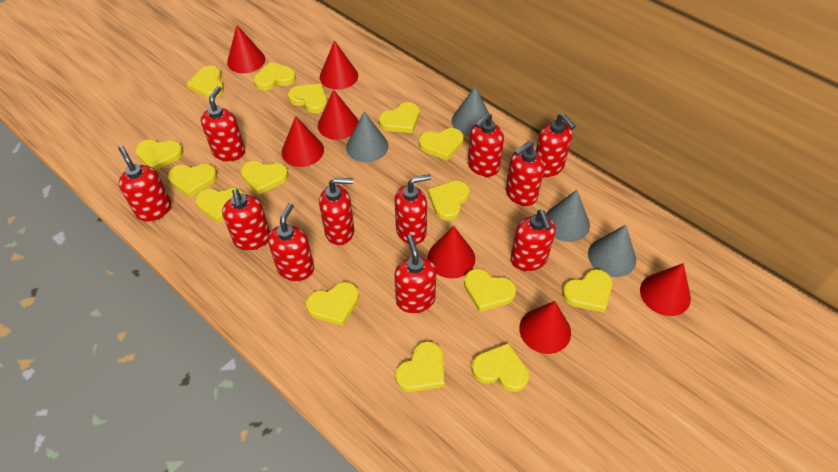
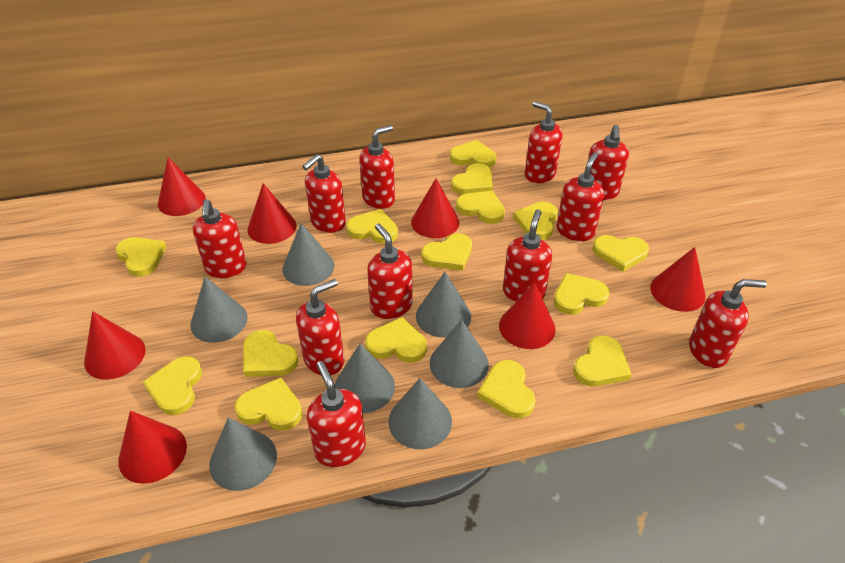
grey cone: 4 -> 7

